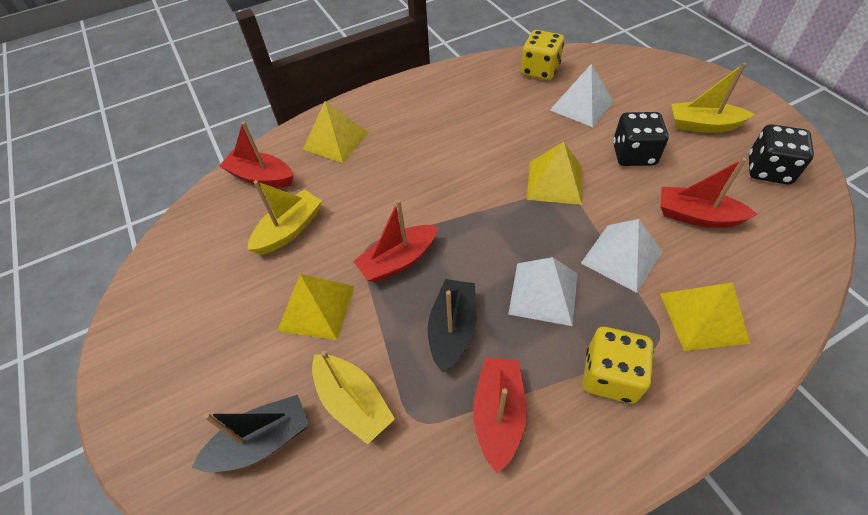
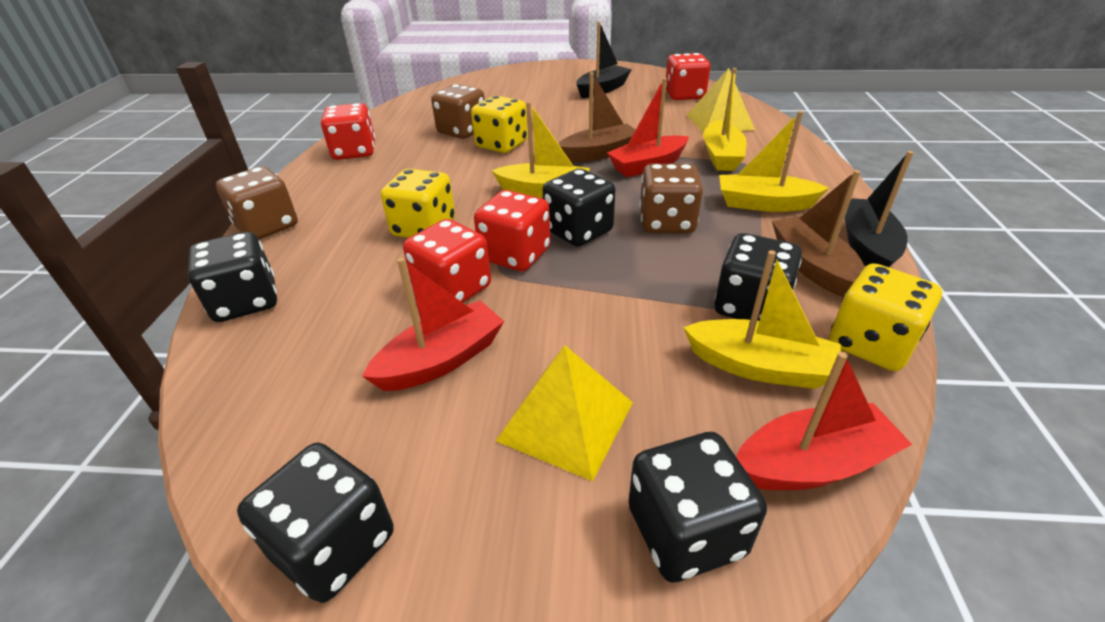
black dice: 2 -> 5
brown boat: 0 -> 2
brown dice: 0 -> 3
red boat: 4 -> 3
red dice: 0 -> 4
white pyramid: 3 -> 0
yellow boat: 3 -> 4
yellow dice: 2 -> 3
yellow pyramid: 4 -> 2

